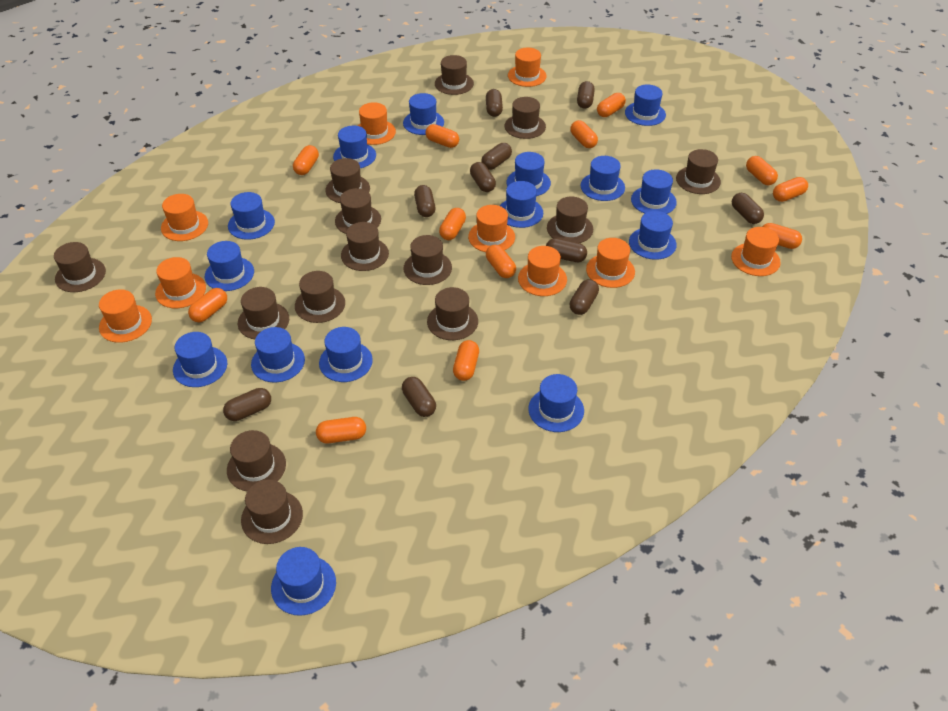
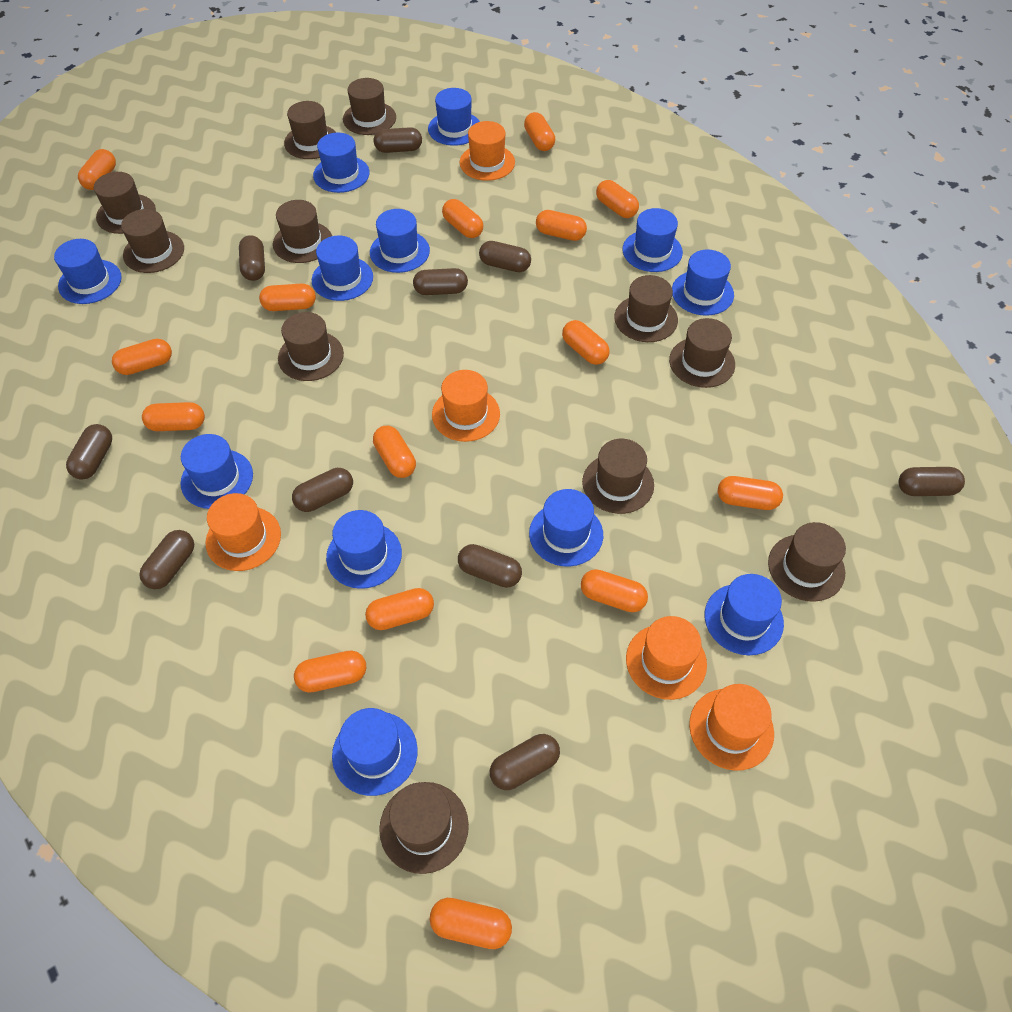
blue hat: 15 -> 12
brown hat: 14 -> 11
orange capsule: 12 -> 15
orange hat: 9 -> 5

